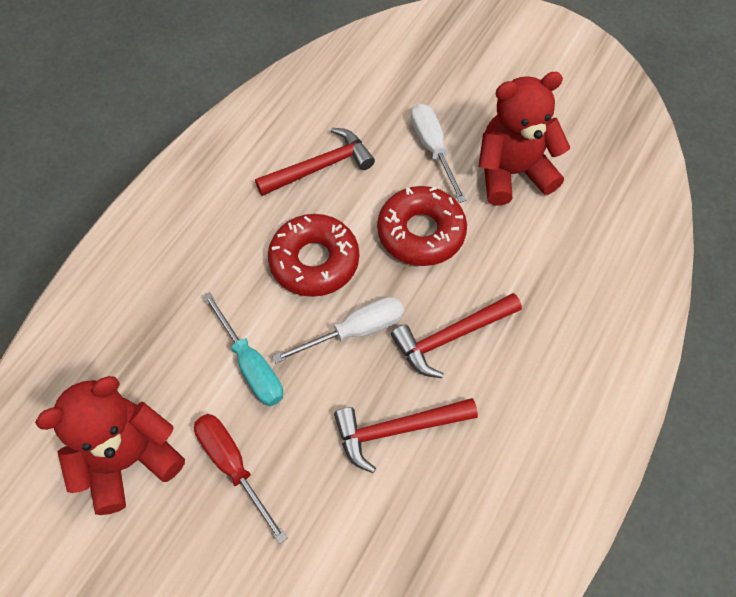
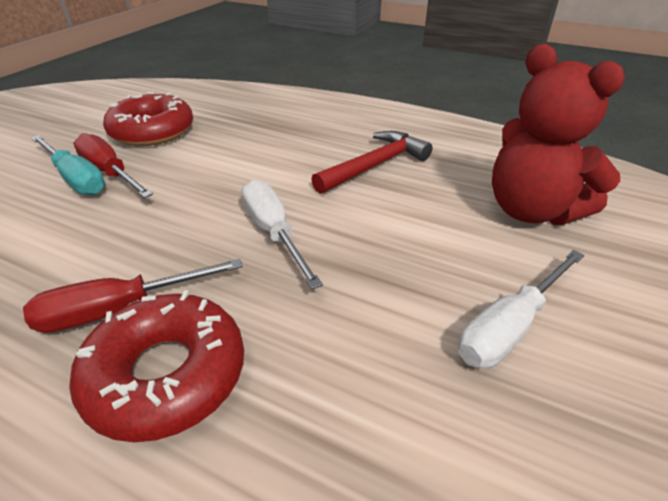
red hammer: 3 -> 1
red screwdriver: 1 -> 2
red teddy bear: 2 -> 1

